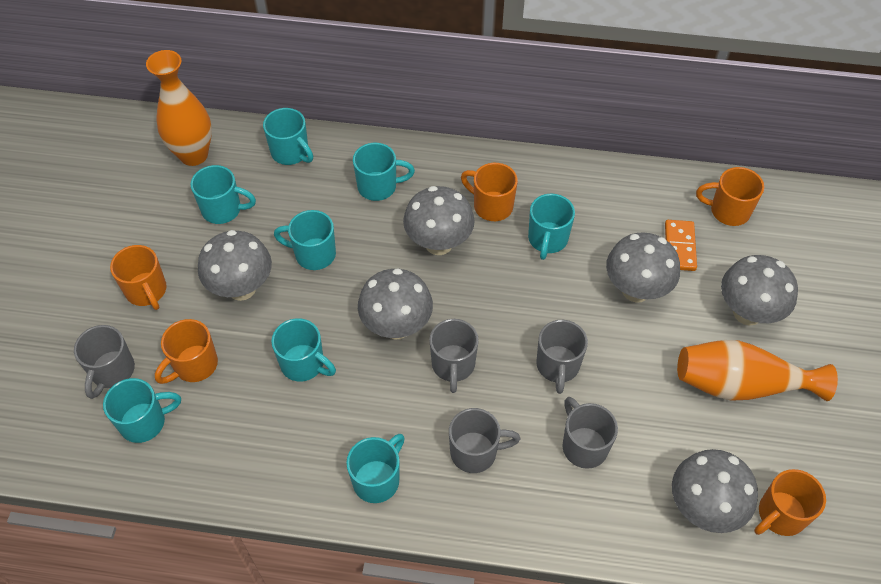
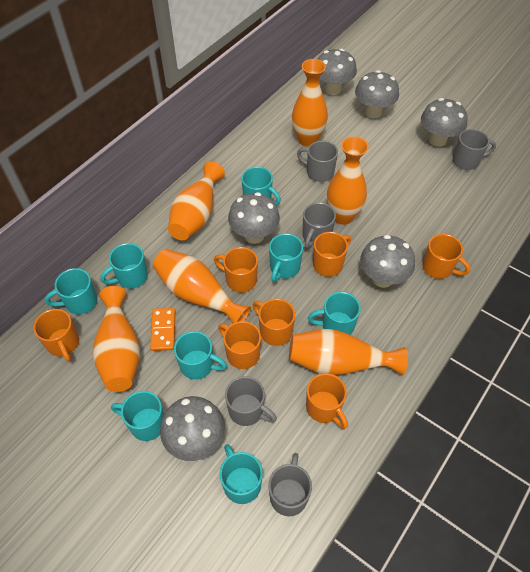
orange mug: 5 -> 7
orange vase: 2 -> 6

